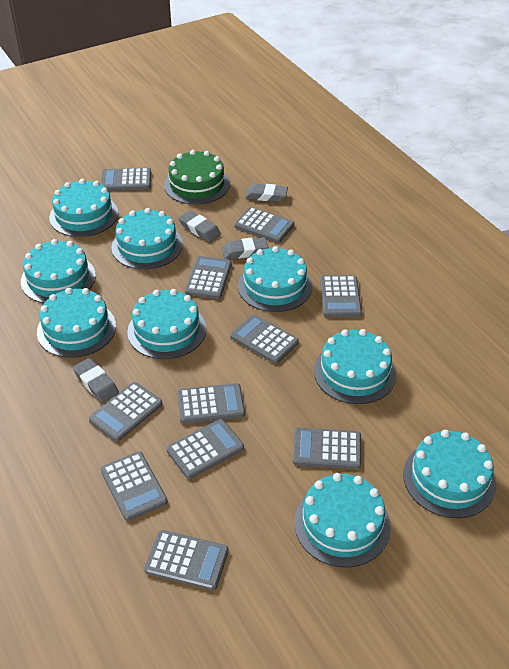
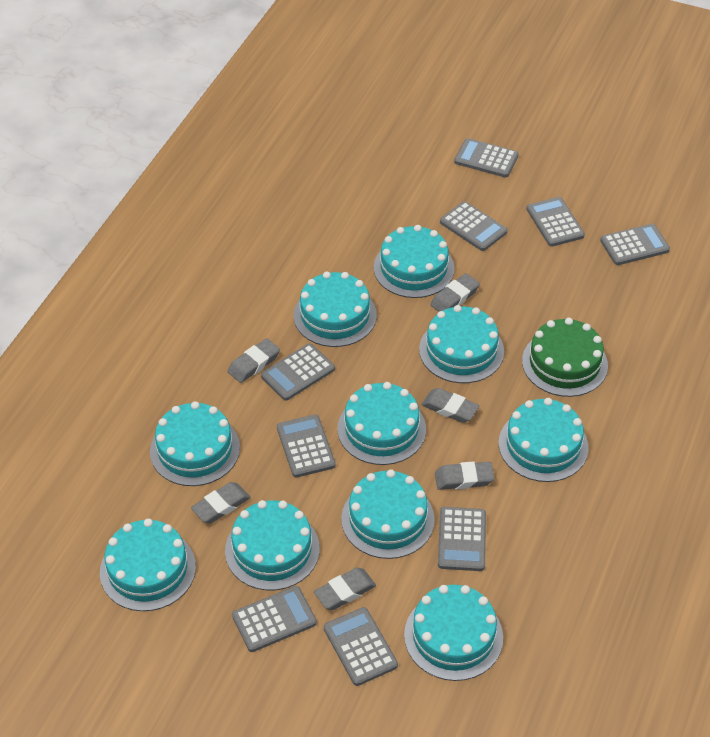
grey calculator: 11 -> 9
grey eraser: 4 -> 6
turquoise cake: 9 -> 10

